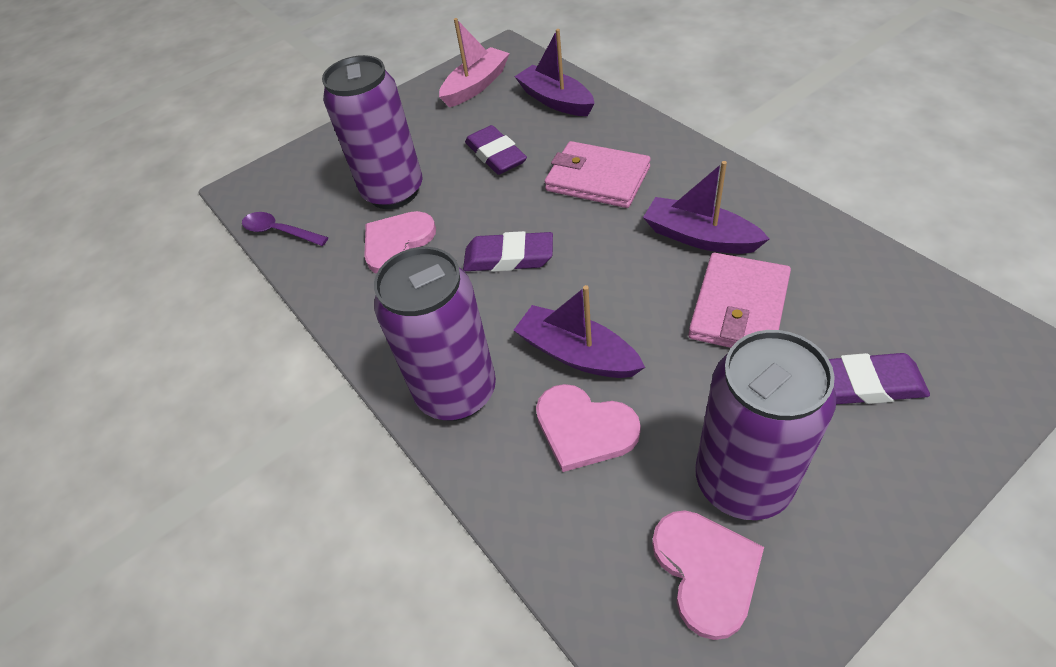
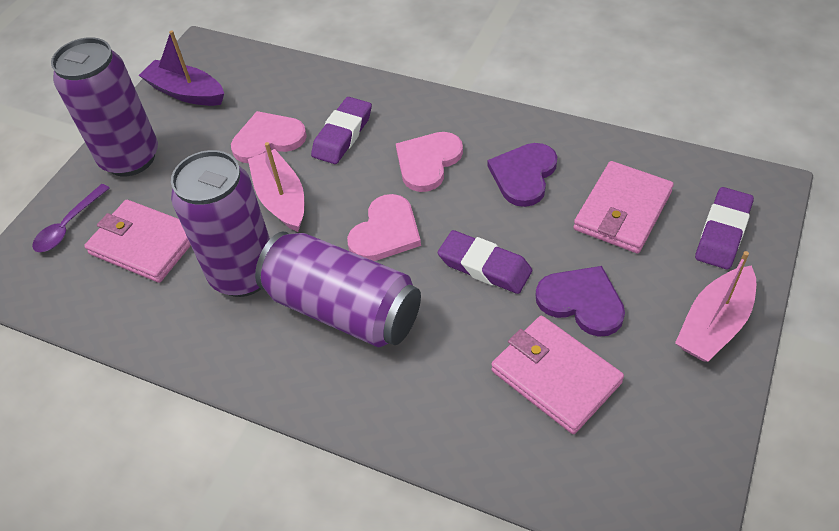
pink boat: 1 -> 2
pink wallet: 2 -> 3
purple boat: 3 -> 1
purple heart: 0 -> 2

